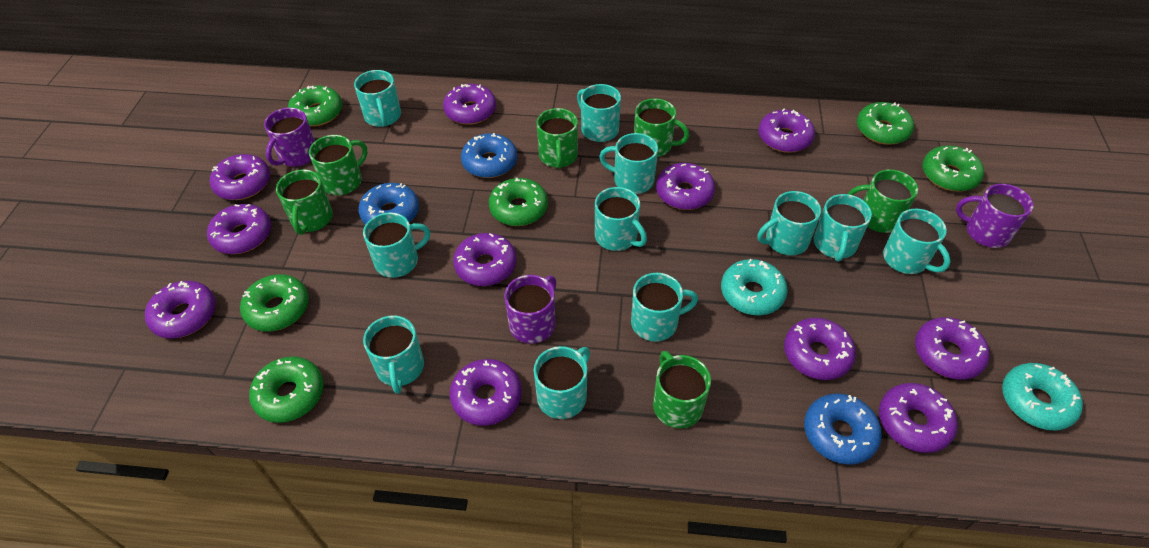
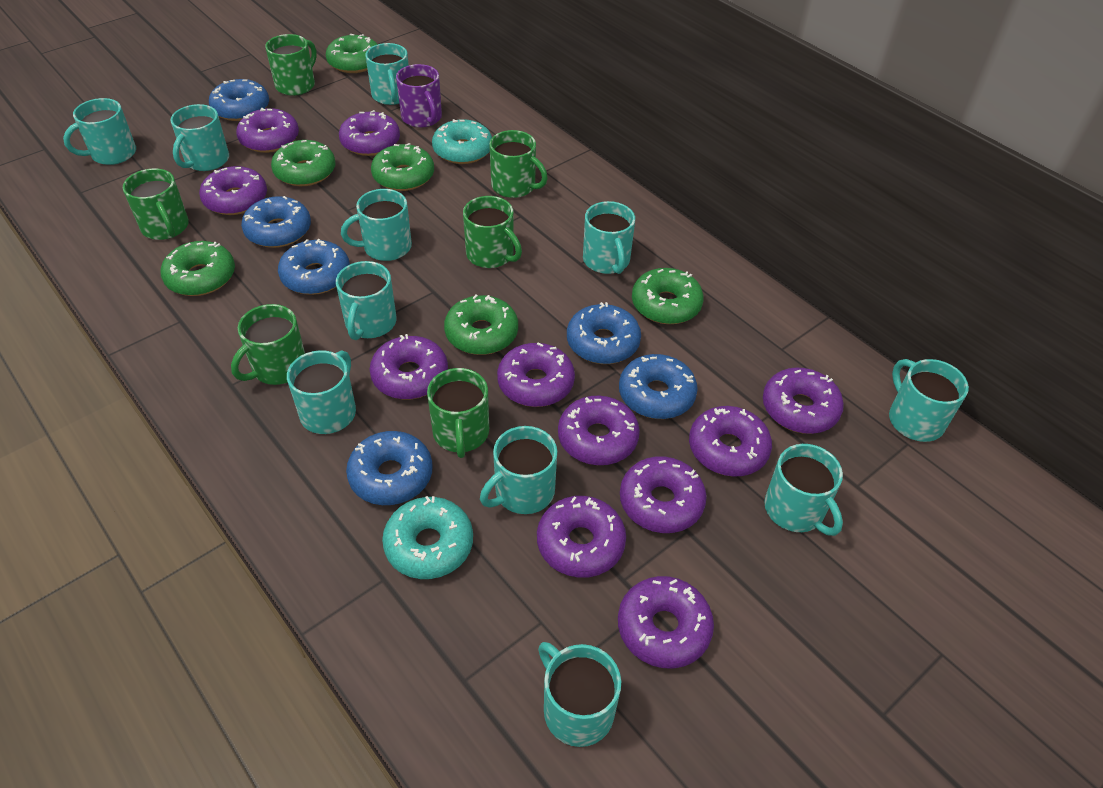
blue donut: 3 -> 6
purple mug: 3 -> 1

